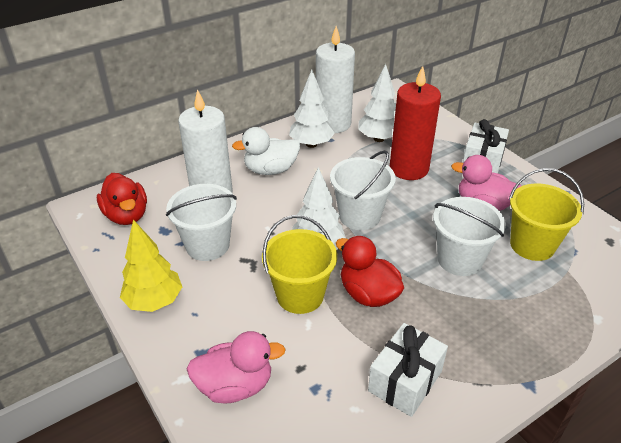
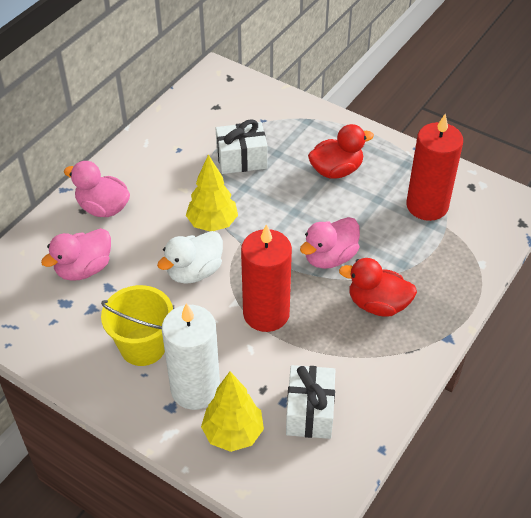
pink duck: 2 -> 3
red candle: 1 -> 2
white bucket: 3 -> 0
white candle: 2 -> 1
white tree: 3 -> 0
yellow bucket: 2 -> 1
yellow tree: 1 -> 2

